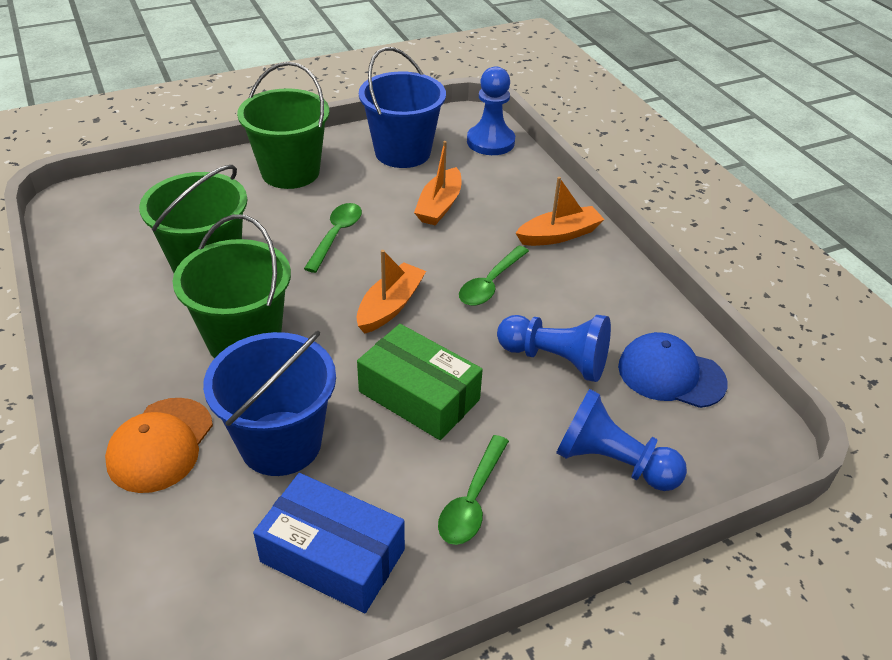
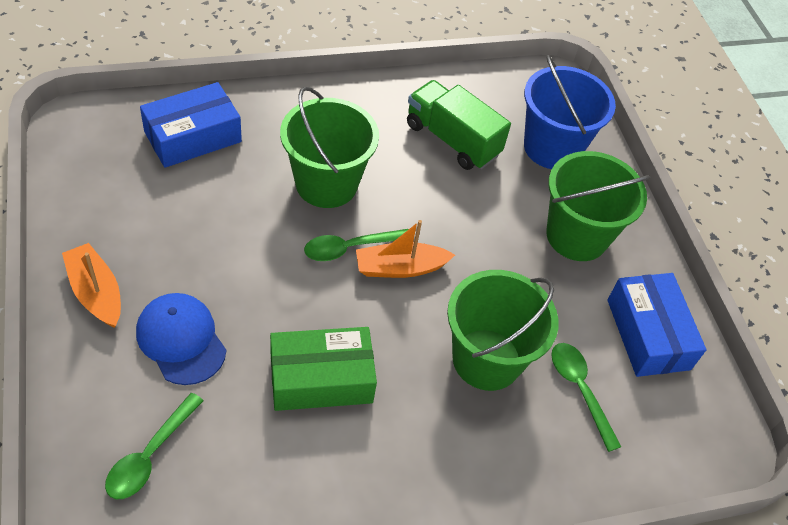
blue box: 1 -> 2
blue bucket: 2 -> 1
blue pawn: 3 -> 0
green truck: 0 -> 1
orange boat: 3 -> 2
orange cap: 1 -> 0

